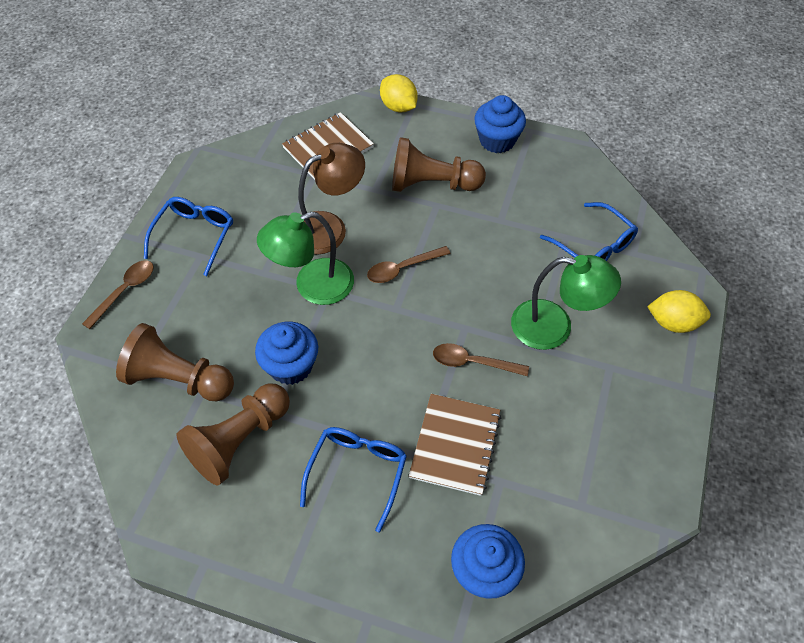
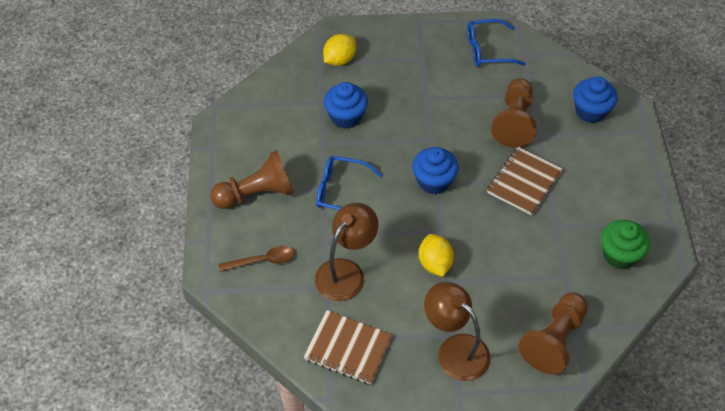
blue glasses: 3 -> 2
brown lamp: 1 -> 2
brown spoon: 3 -> 1
green cupcake: 0 -> 1
green lamp: 2 -> 0

